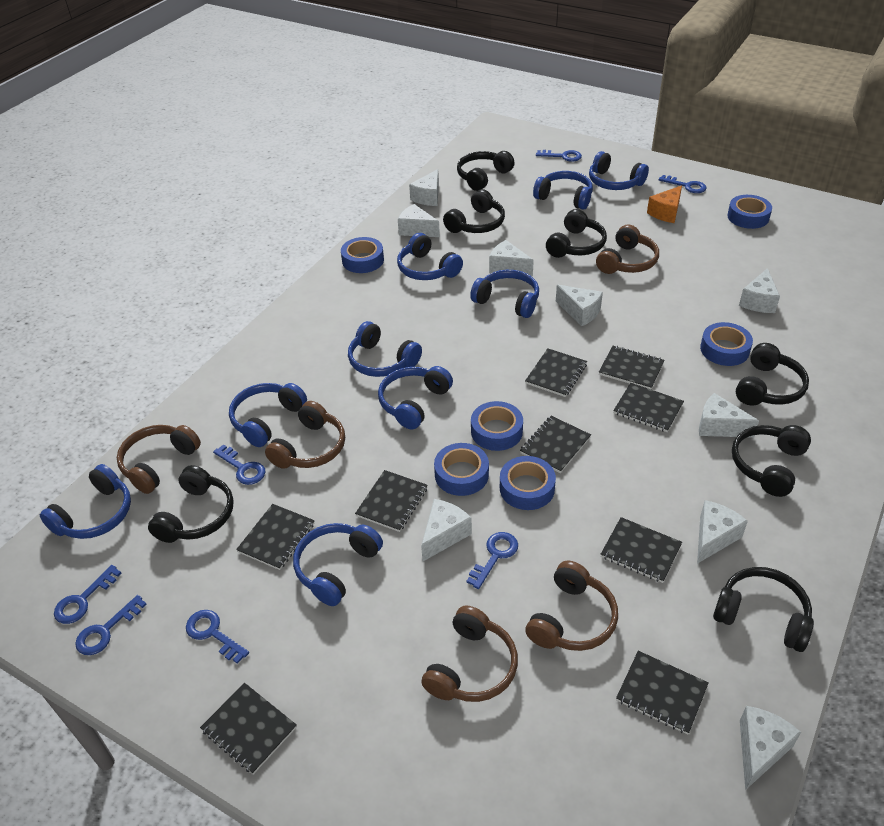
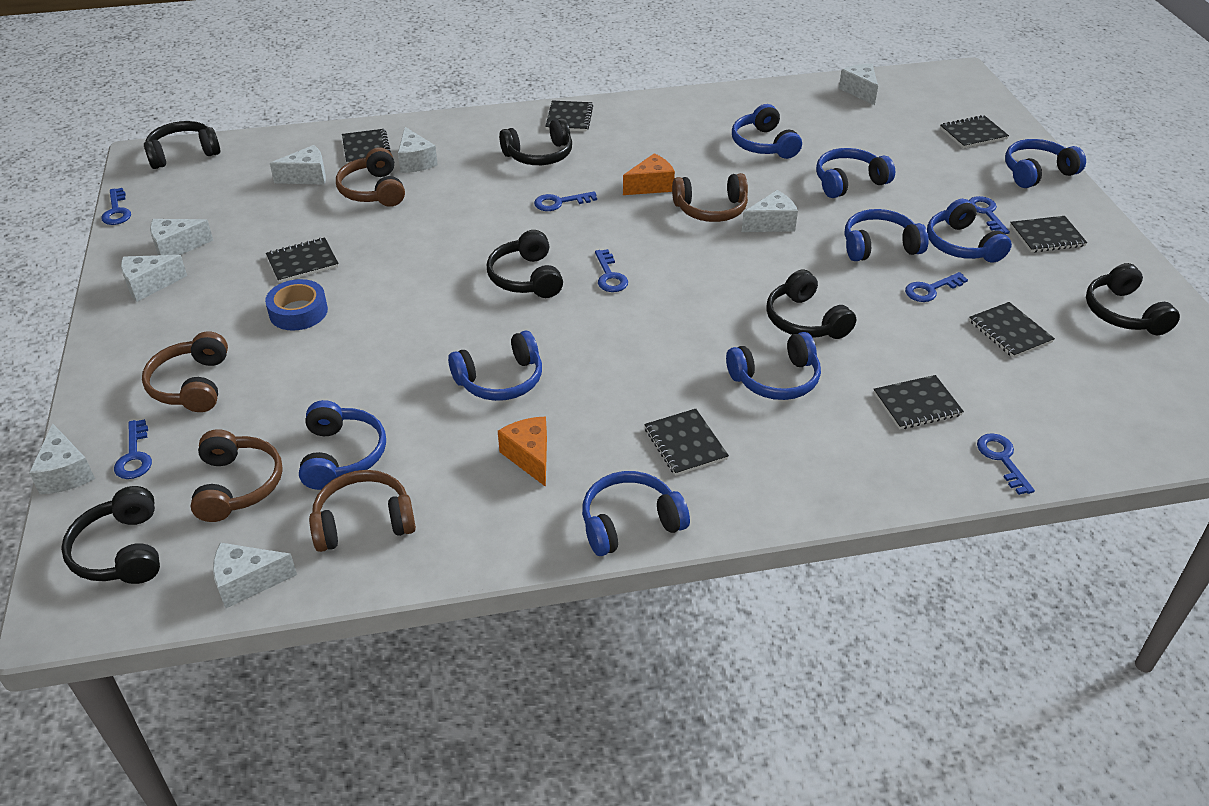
black headphones: 7 -> 6
black notebook: 9 -> 8
blue tape: 6 -> 1
orange cheese: 1 -> 2
white cheese: 9 -> 8

